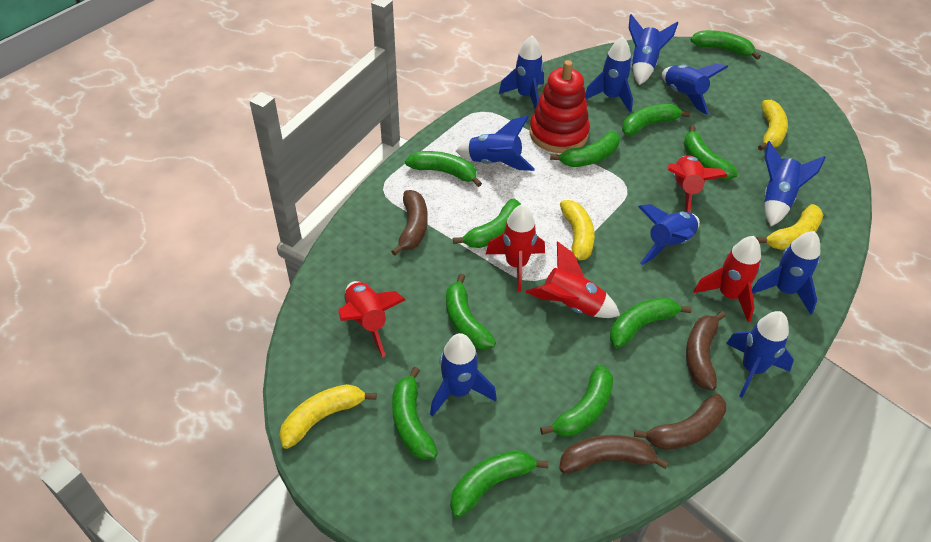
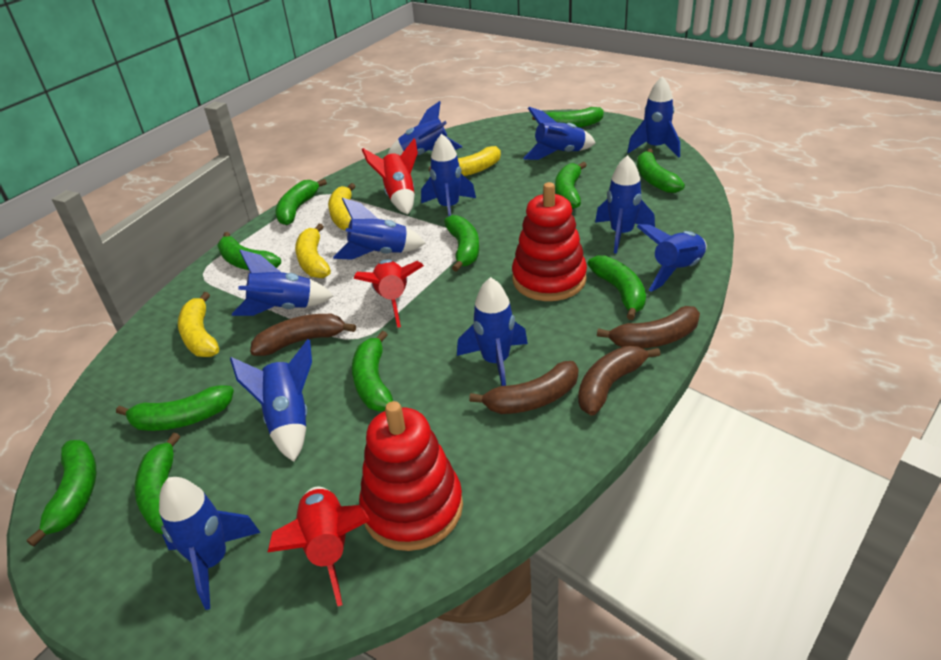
blue rocket: 10 -> 11
red rocket: 5 -> 3
red stacking toy: 1 -> 2

